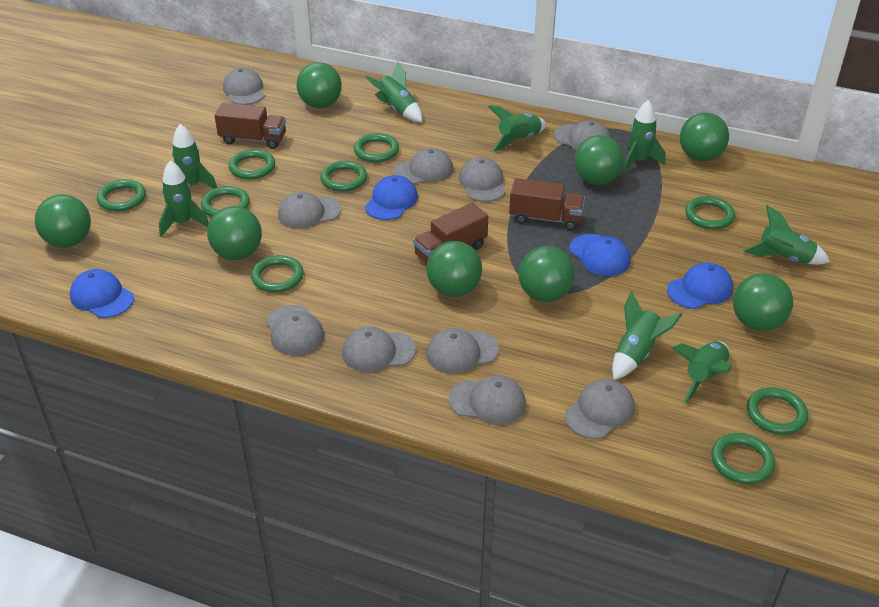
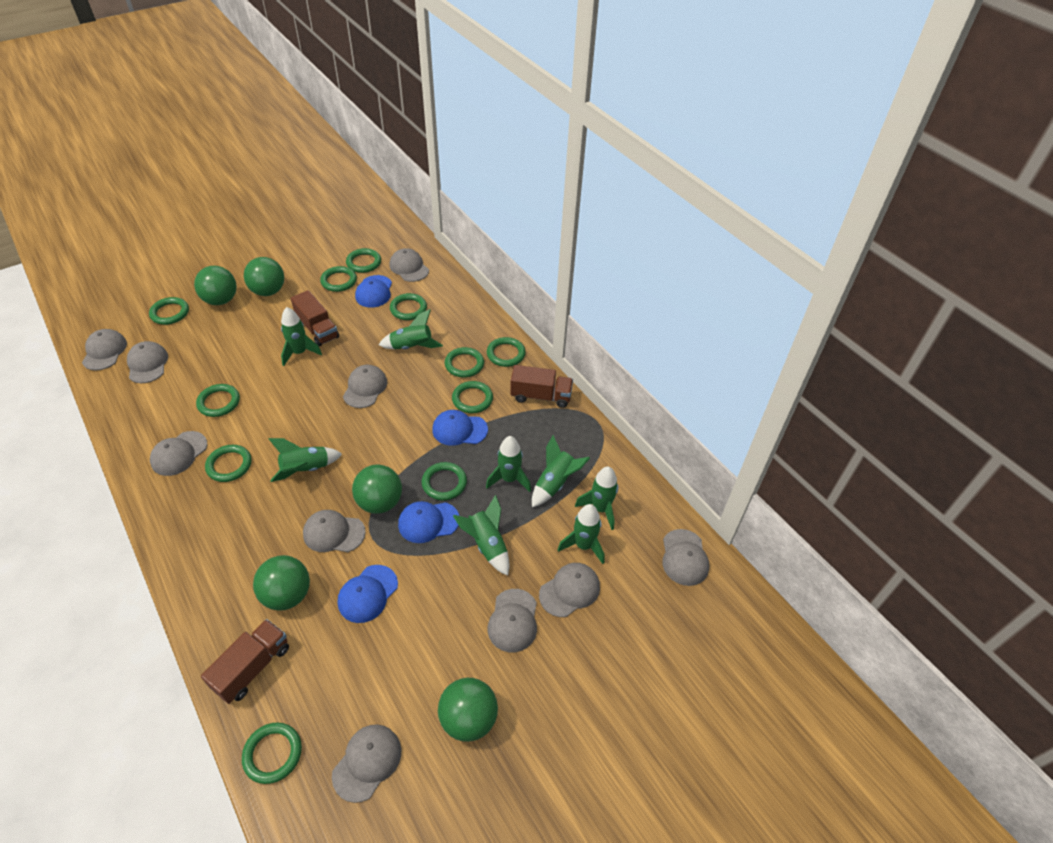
green ball: 8 -> 5
green ring: 9 -> 11

